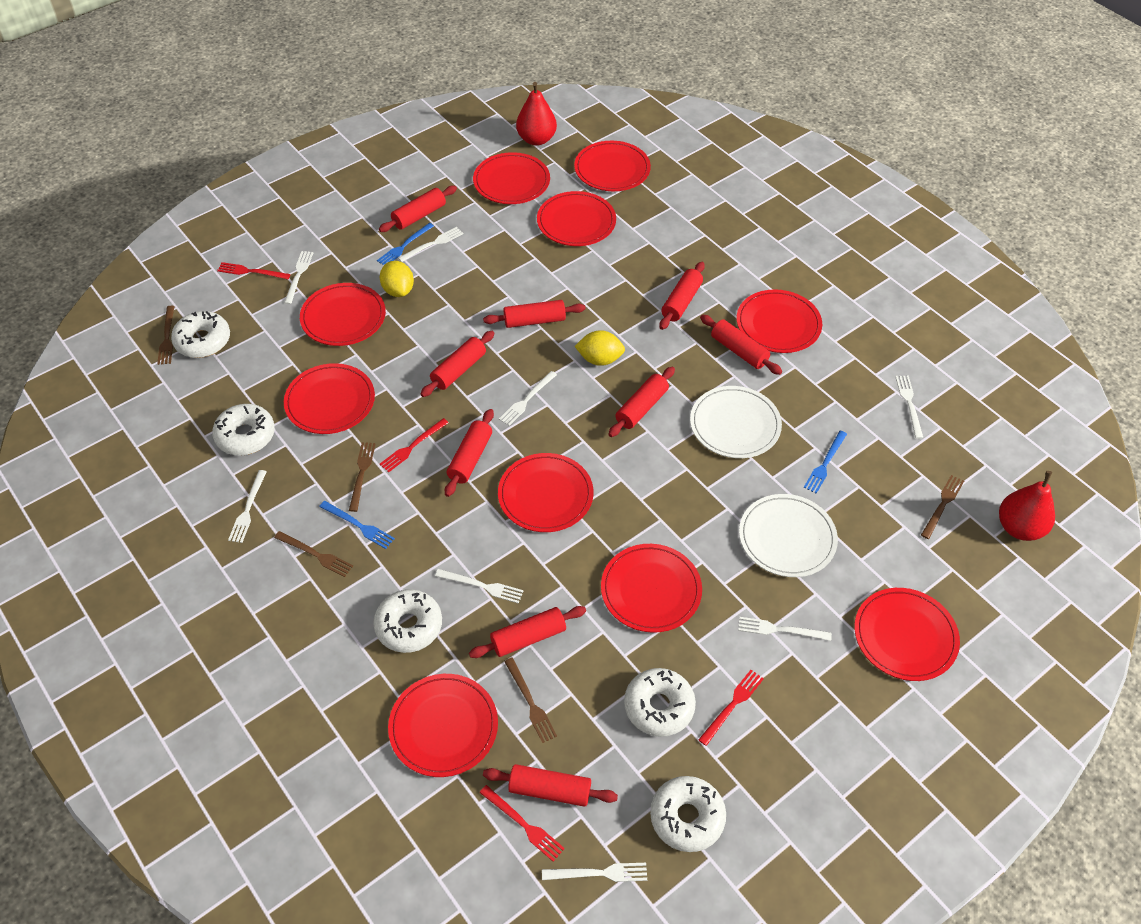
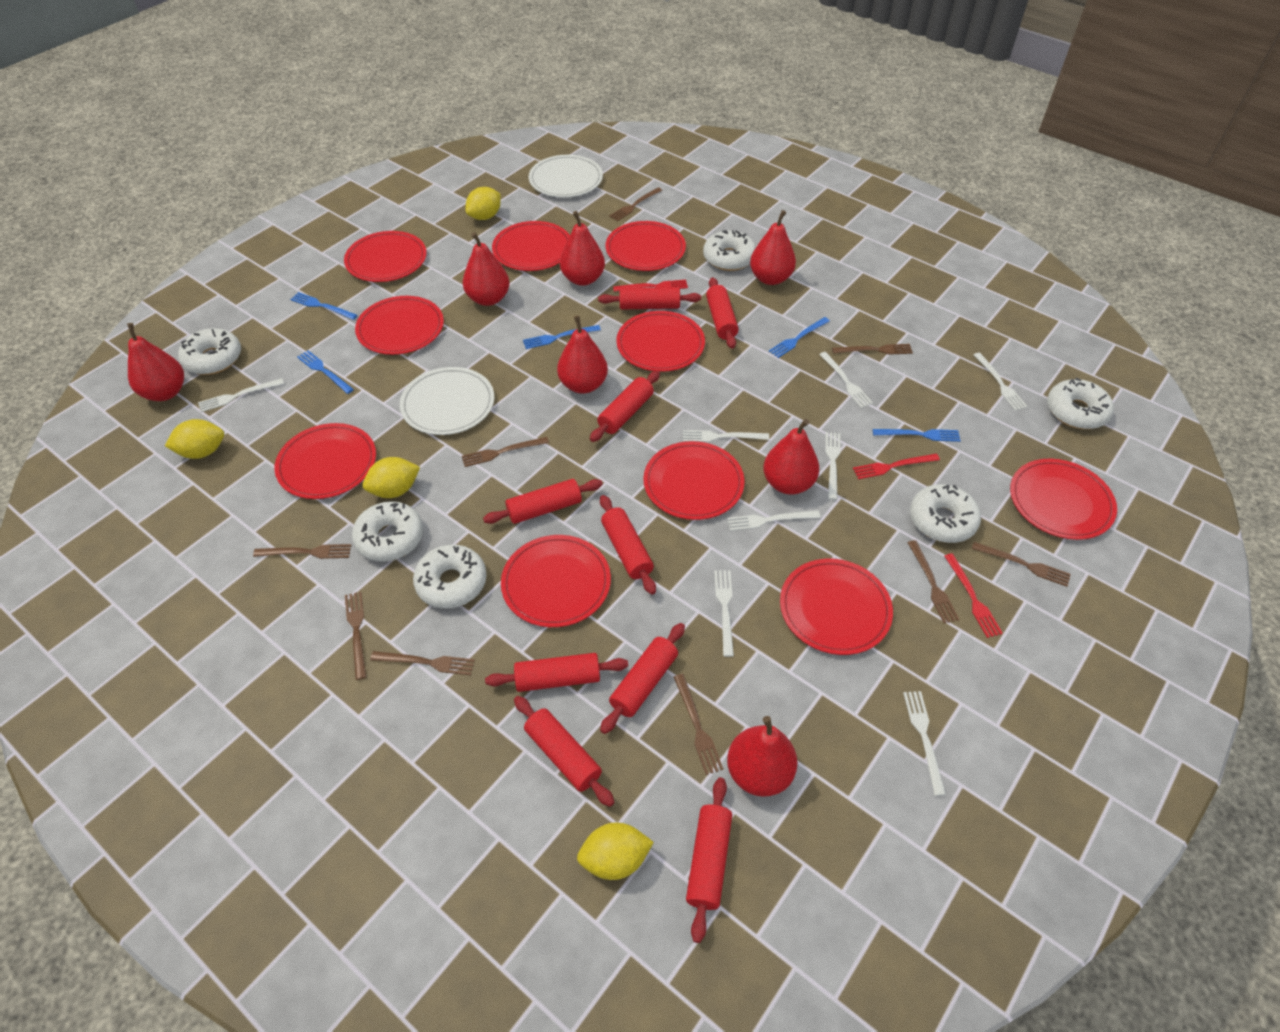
blue fork: 3 -> 5
brown fork: 5 -> 9
red fork: 4 -> 3
red pear: 2 -> 7
white donut: 5 -> 6
yellow lemon: 2 -> 4

